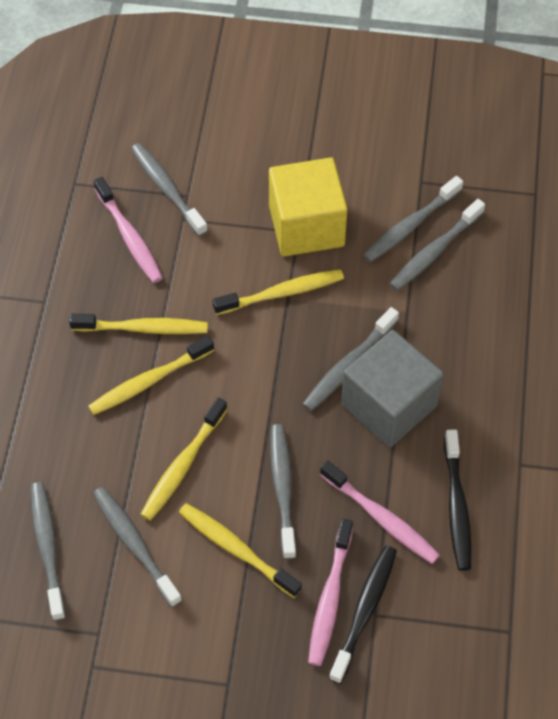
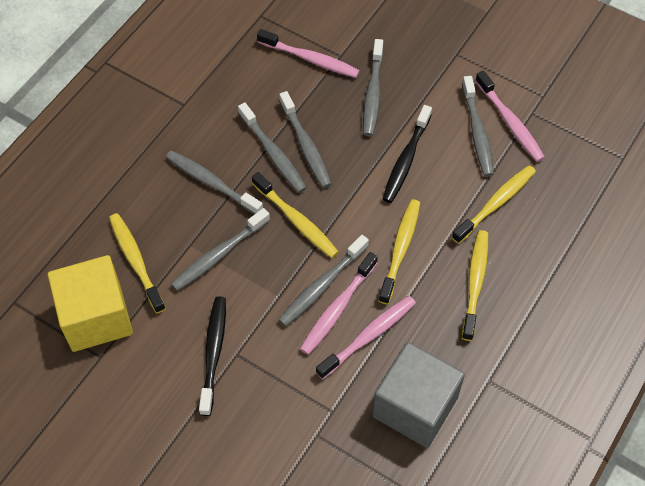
pink toothbrush: 3 -> 4

